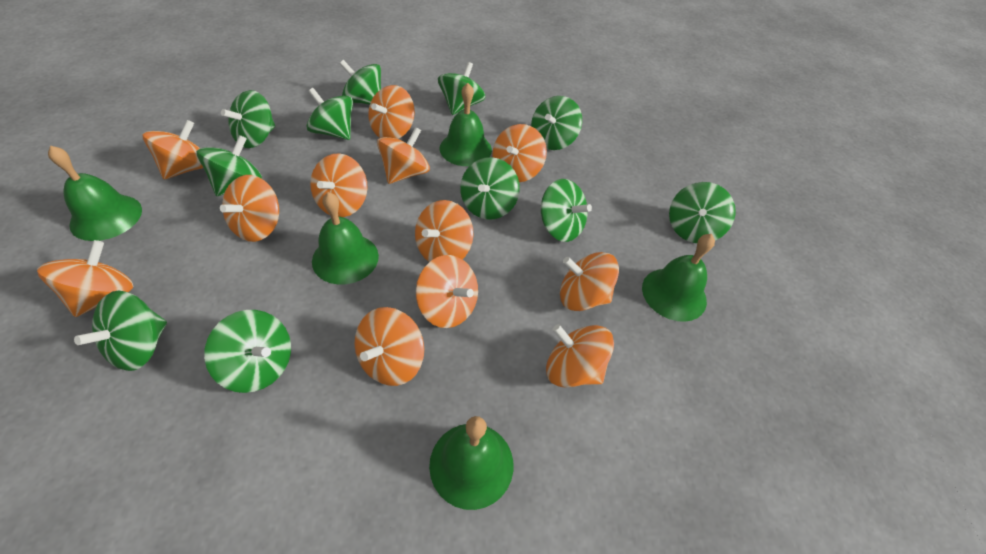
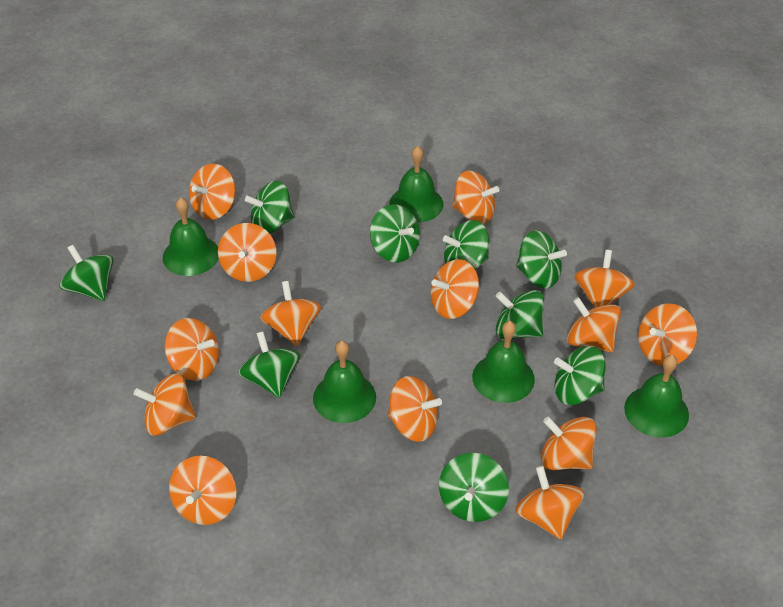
green spinning top: 11 -> 9
orange spinning top: 12 -> 14

